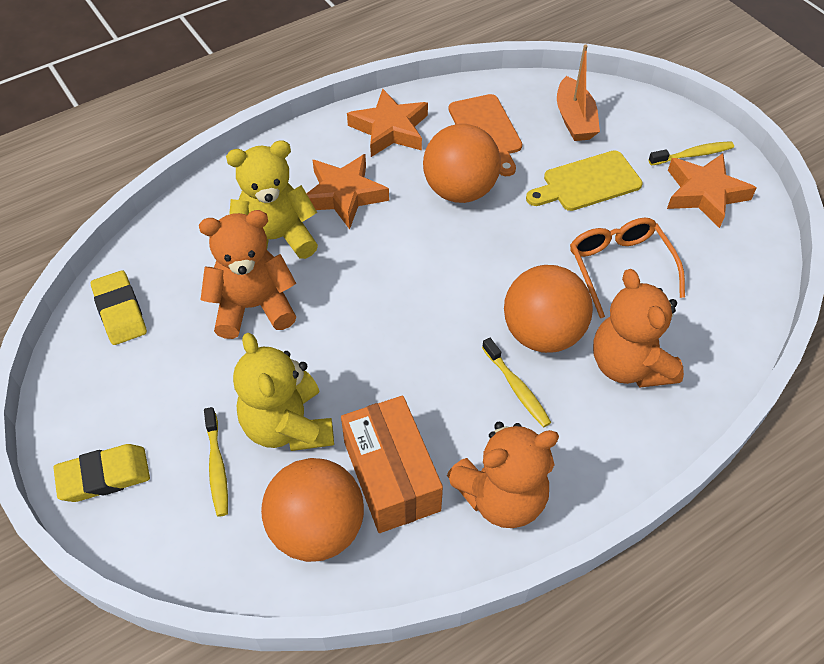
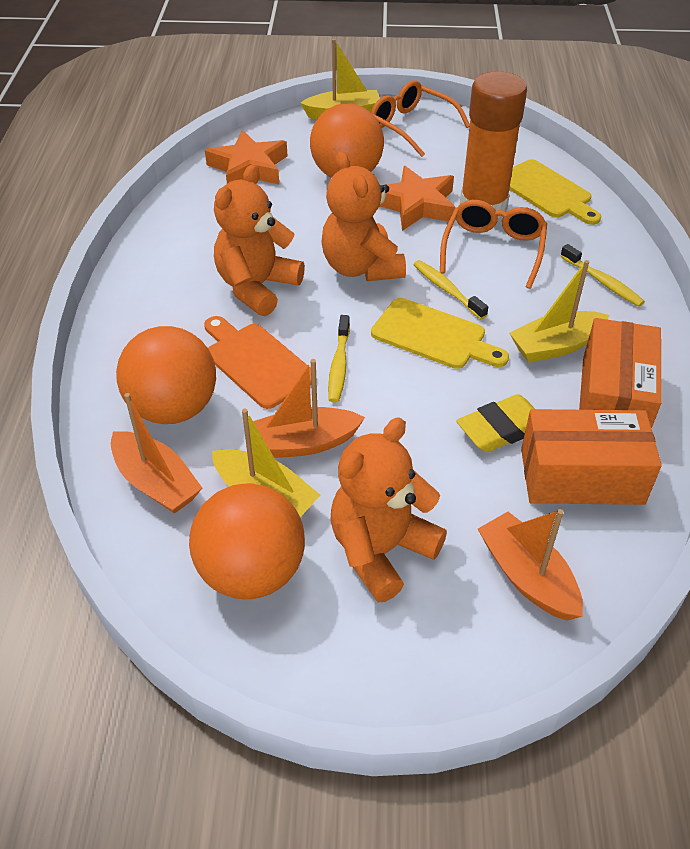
orange boat: 1 -> 3
orange box: 1 -> 2
orange glasses: 1 -> 2
orange glue stick: 0 -> 1
orange star: 3 -> 2
yellow boat: 0 -> 3
yellow cutting board: 1 -> 2
yellow eraser: 2 -> 1
yellow teddy bear: 2 -> 0

